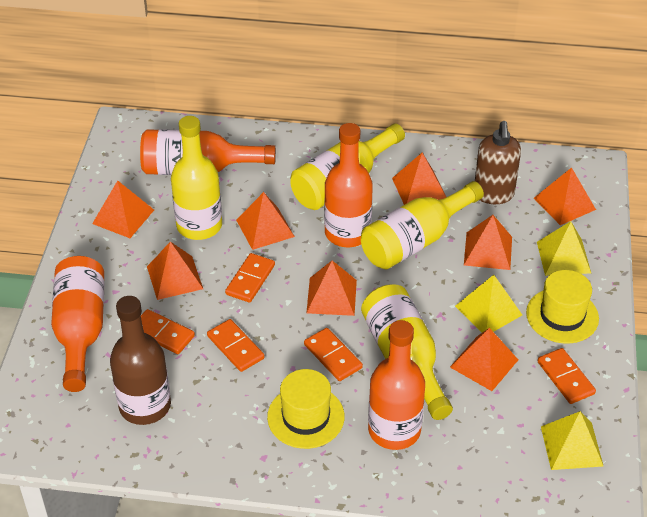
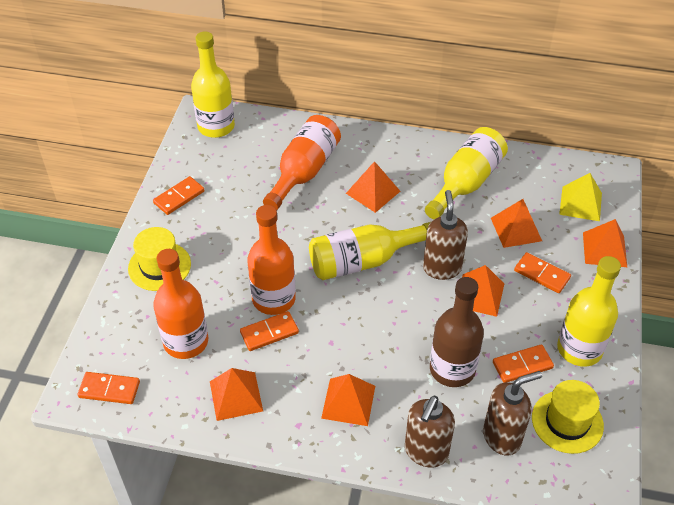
brown soap dispenser: 1 -> 3
orange bottle: 4 -> 3
orange pyramid: 8 -> 6
yellow pyramid: 3 -> 1

